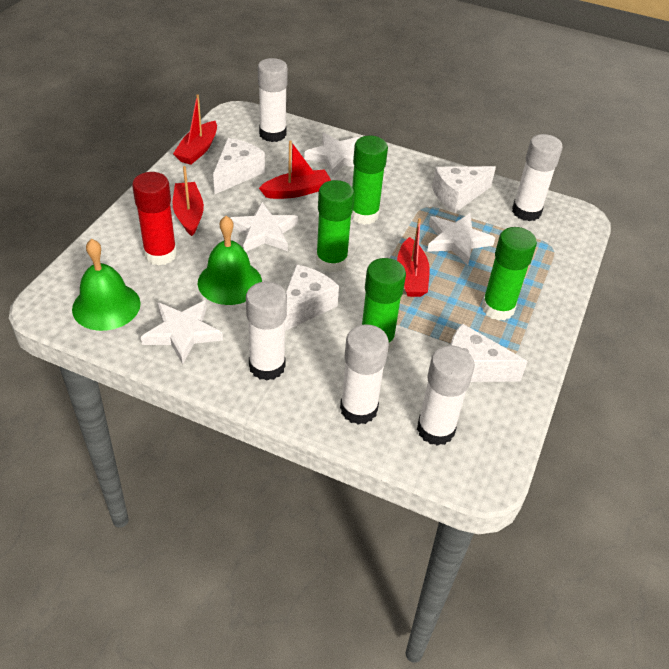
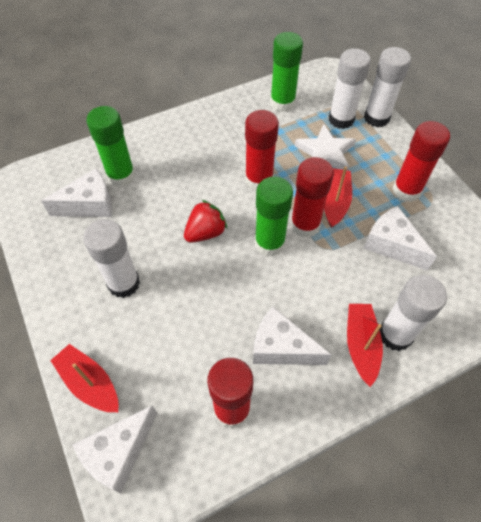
green bell: 2 -> 0
green glue stick: 4 -> 3
red boat: 4 -> 3
red glue stick: 1 -> 4
red strawberry: 0 -> 1
white glue stick: 5 -> 4
white star: 4 -> 1

